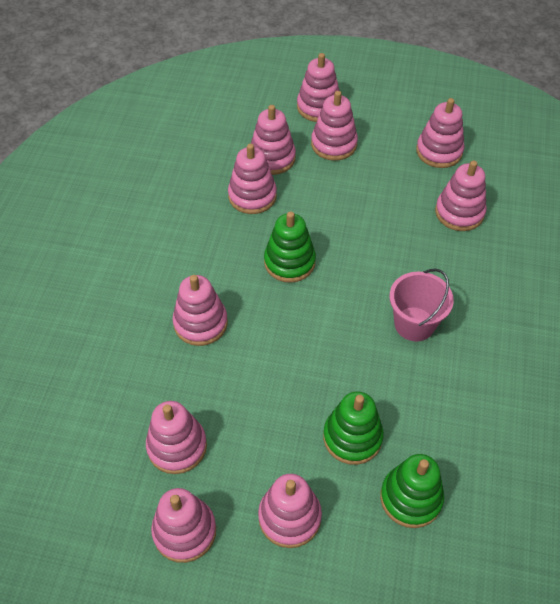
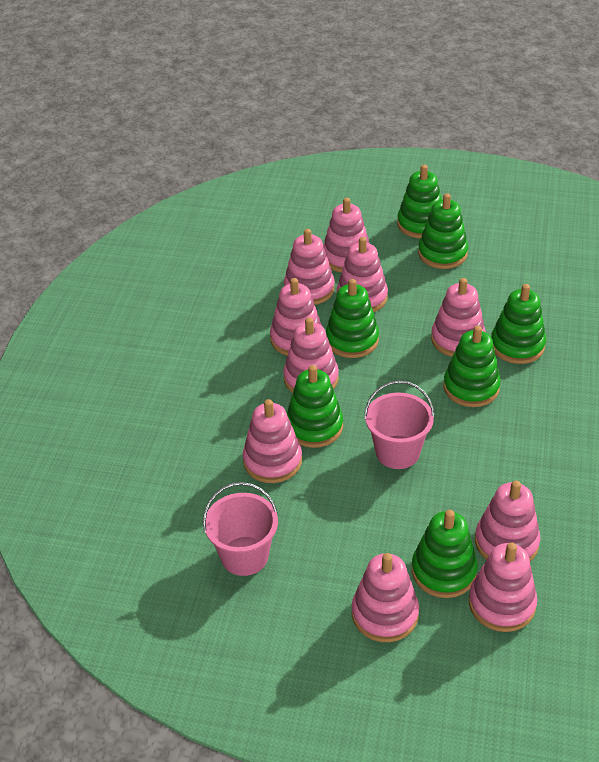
green stacking toy: 3 -> 7
pink bucket: 1 -> 2

